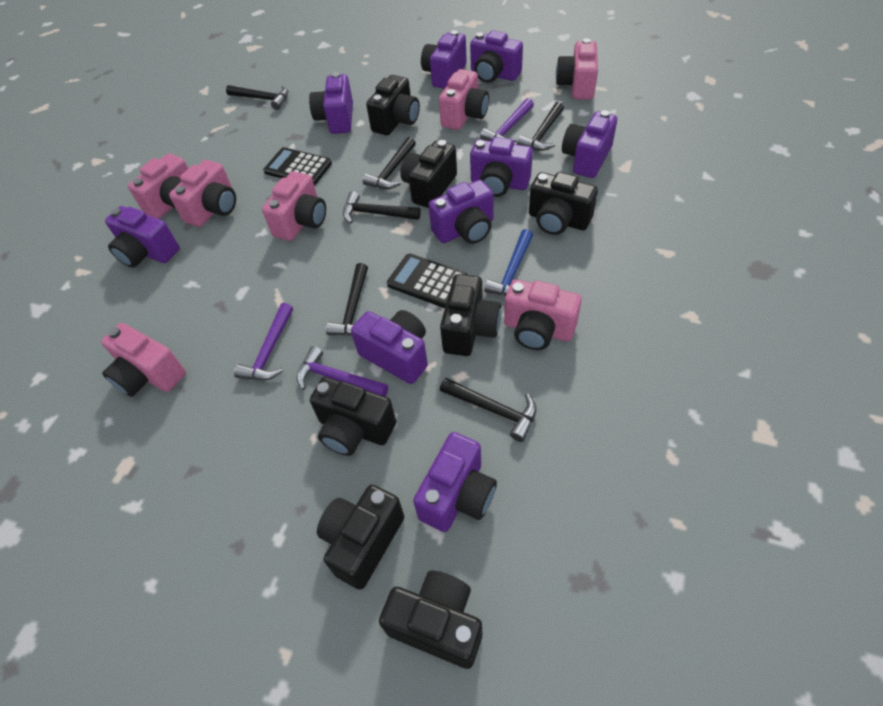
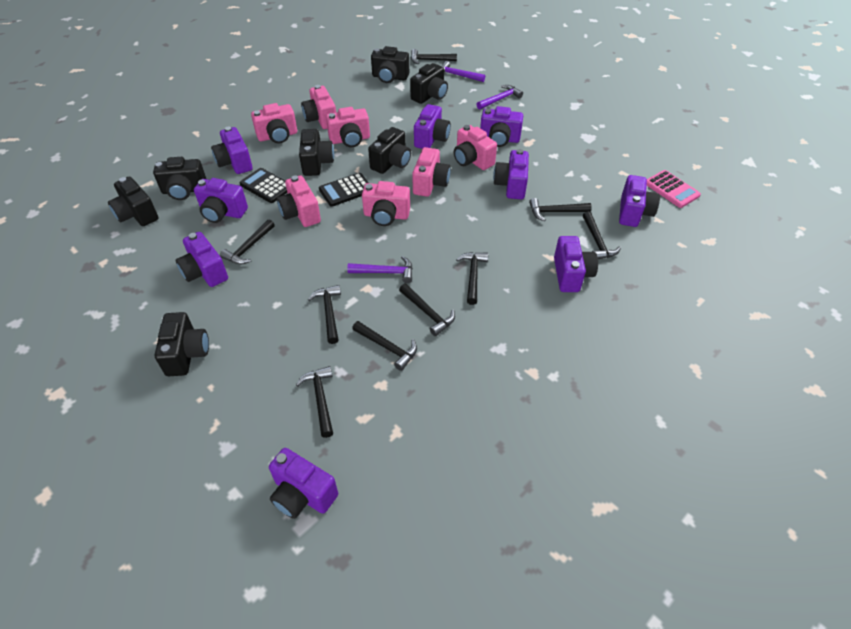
black hammer: 6 -> 9
blue hammer: 1 -> 0
pink calculator: 0 -> 1

